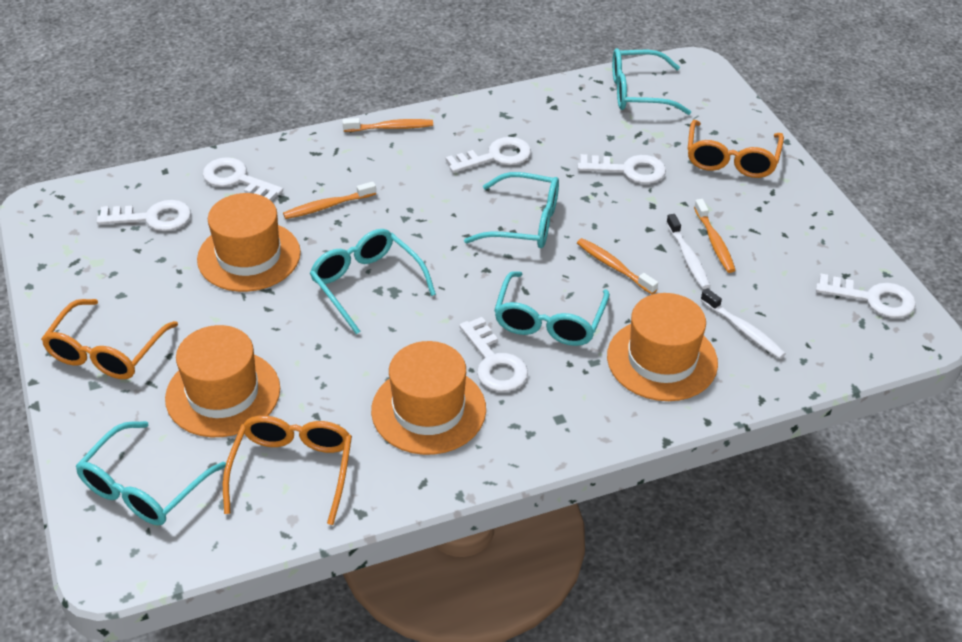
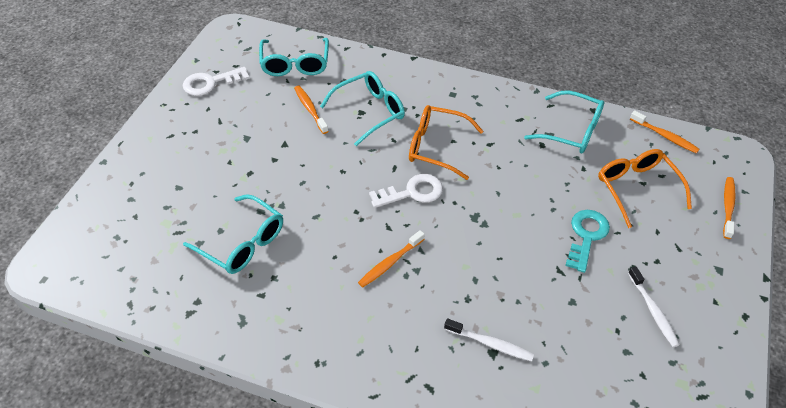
orange glasses: 3 -> 2
orange hat: 4 -> 0
turquoise glasses: 5 -> 4
turquoise key: 0 -> 1
white key: 6 -> 2

